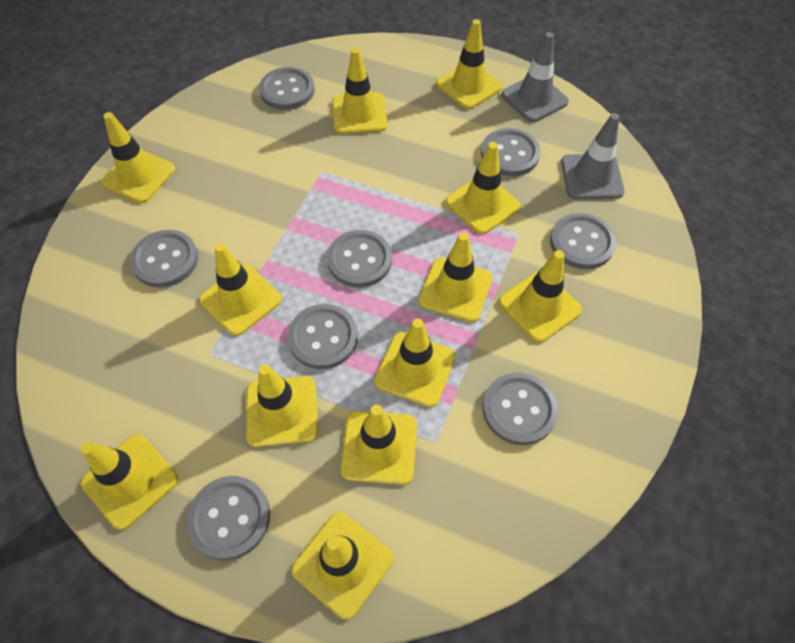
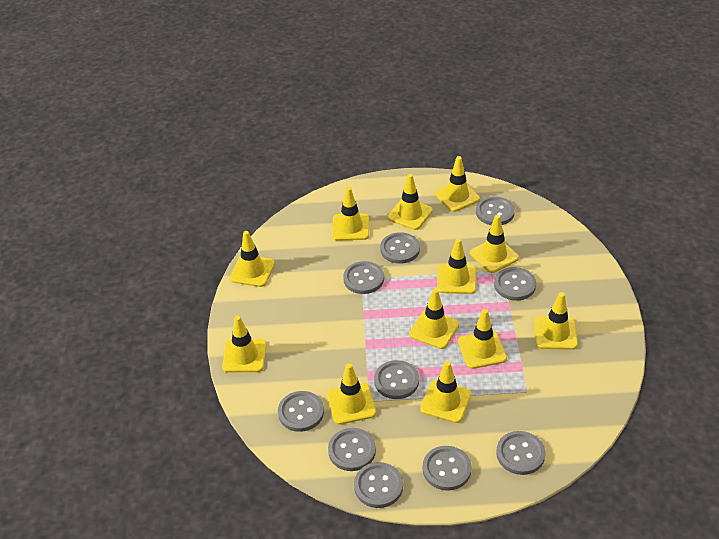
grey button: 8 -> 10
grey traffic cone: 2 -> 0

